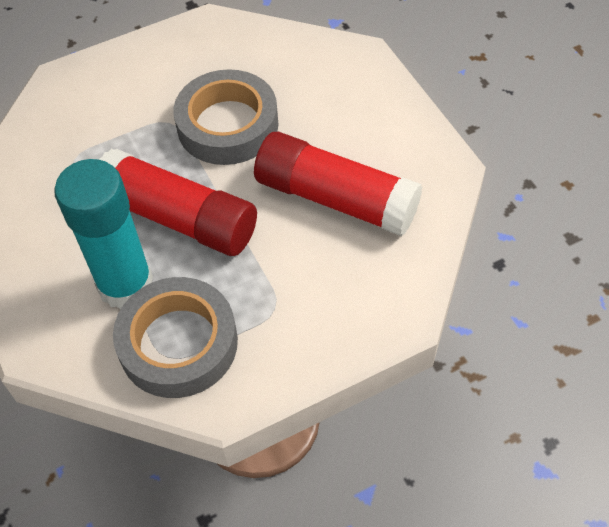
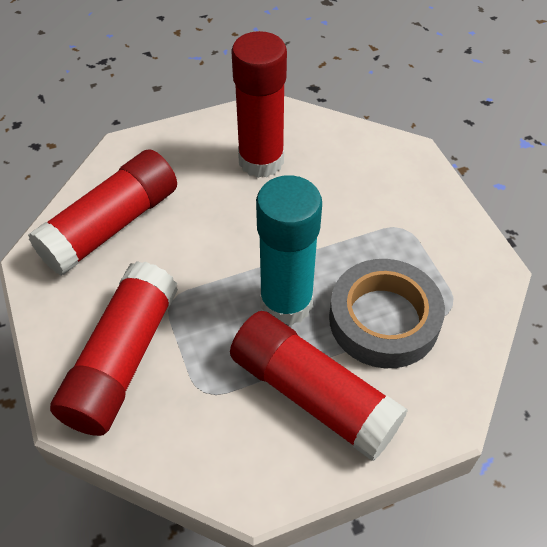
grey tape: 2 -> 1
red glue stick: 2 -> 4

